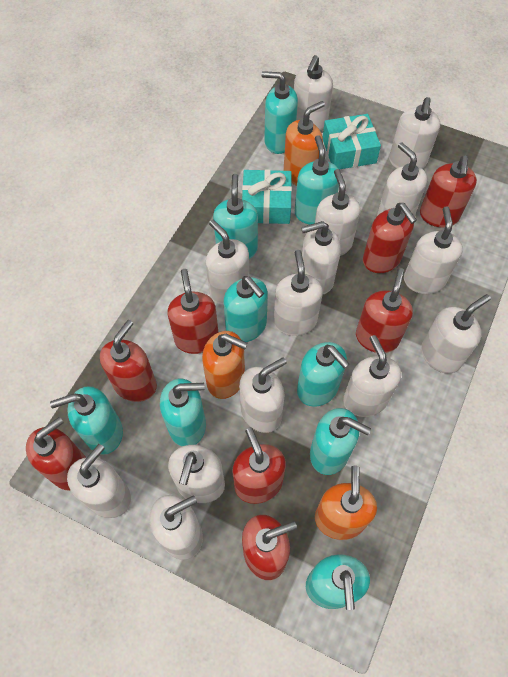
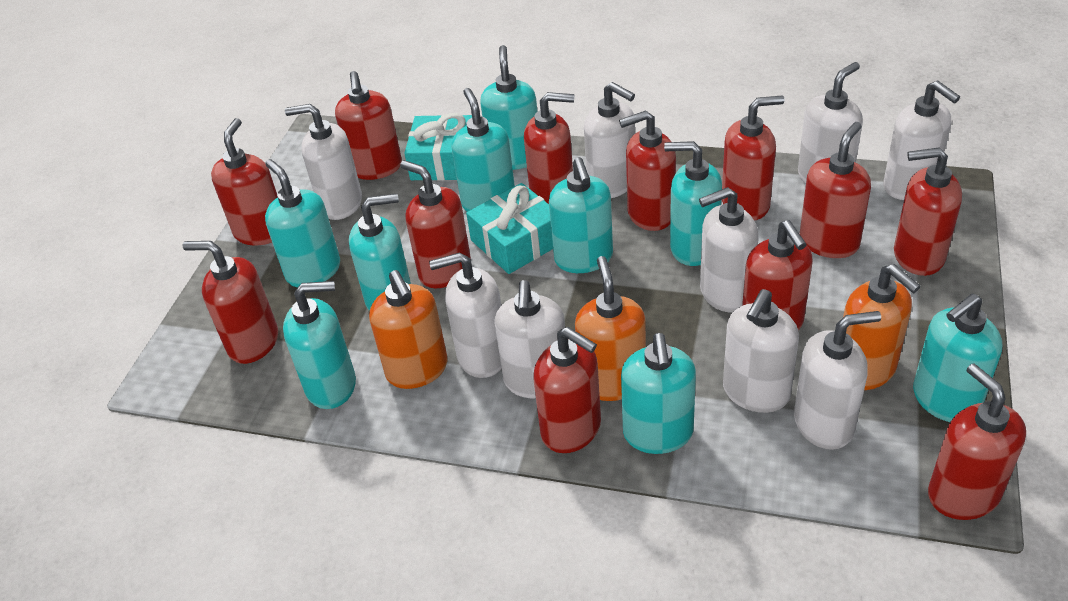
red soap dispenser: 8 -> 12
white soap dispenser: 14 -> 9

